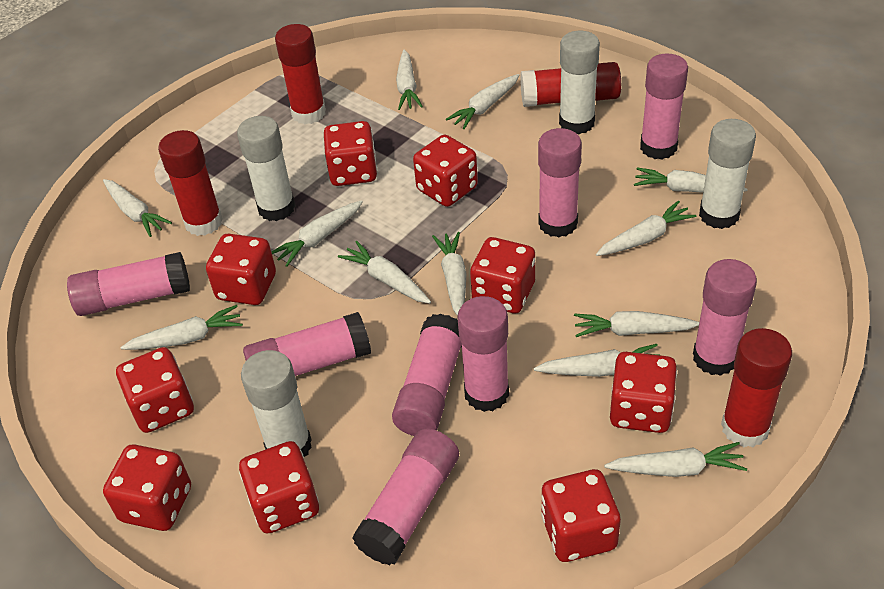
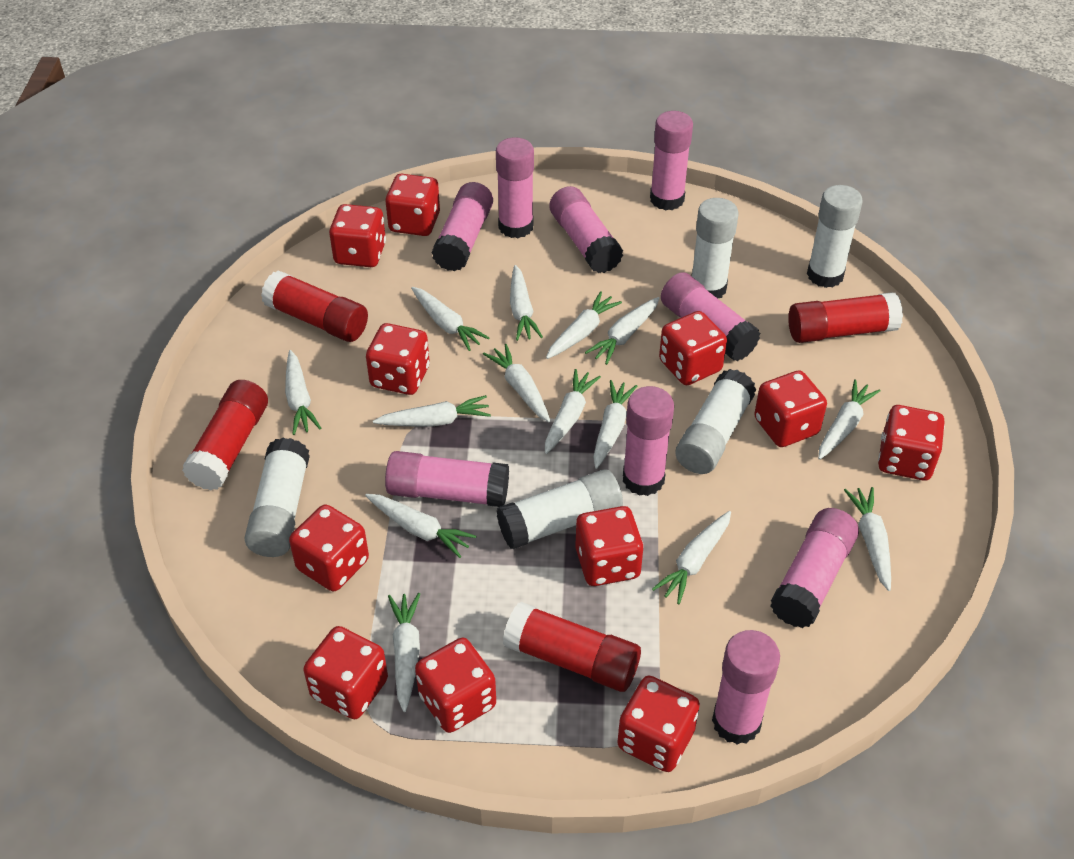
pink glue stick: 8 -> 9
red dice: 9 -> 11
white carrot: 12 -> 14
white glue stick: 4 -> 5

